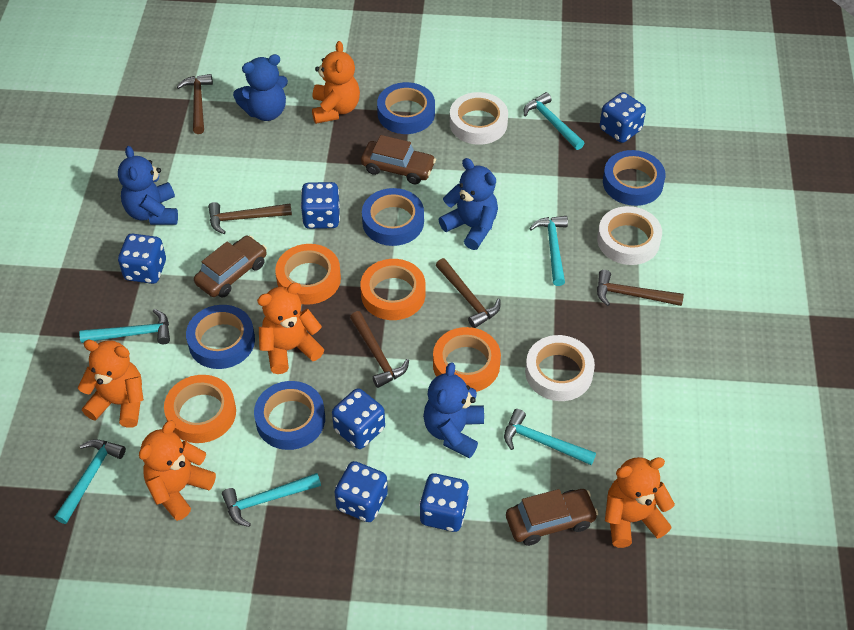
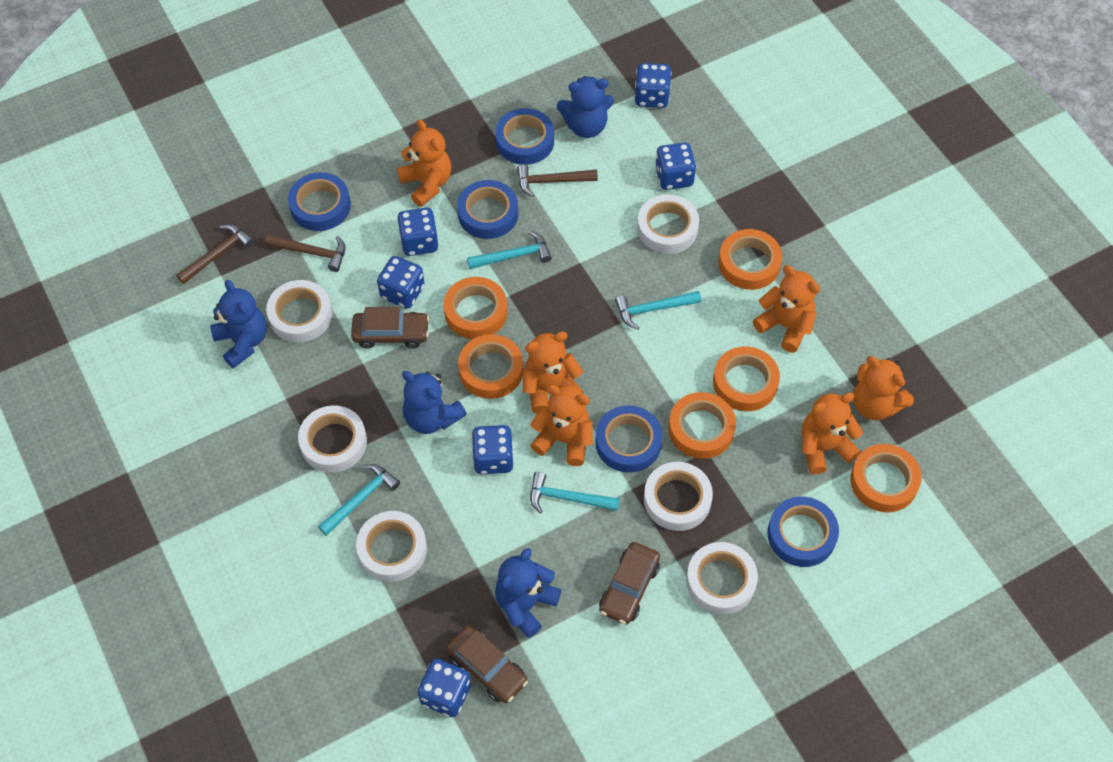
brown hammer: 5 -> 3
orange tape: 4 -> 6
orange teddy bear: 5 -> 6
turquoise hammer: 6 -> 4
white tape: 3 -> 6

